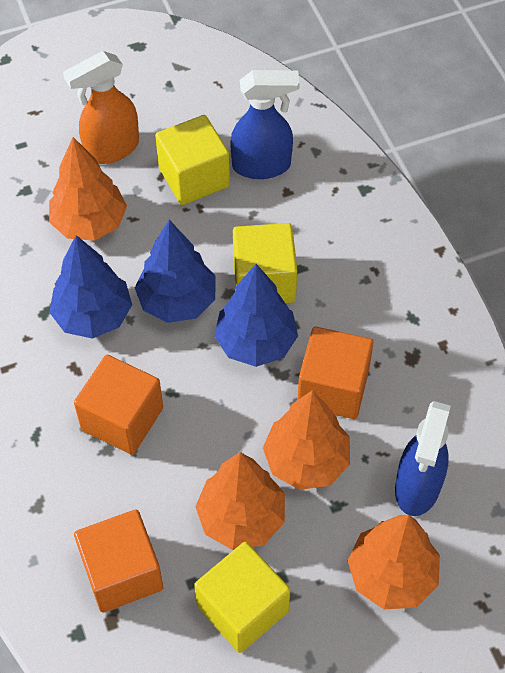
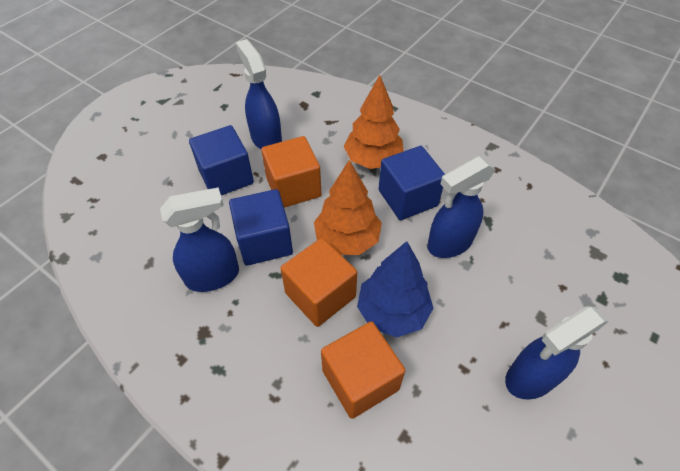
blue cube: 0 -> 3
blue spray bottle: 2 -> 4
blue tree: 3 -> 1
orange spray bottle: 1 -> 0
orange tree: 4 -> 2
yellow cube: 3 -> 0

